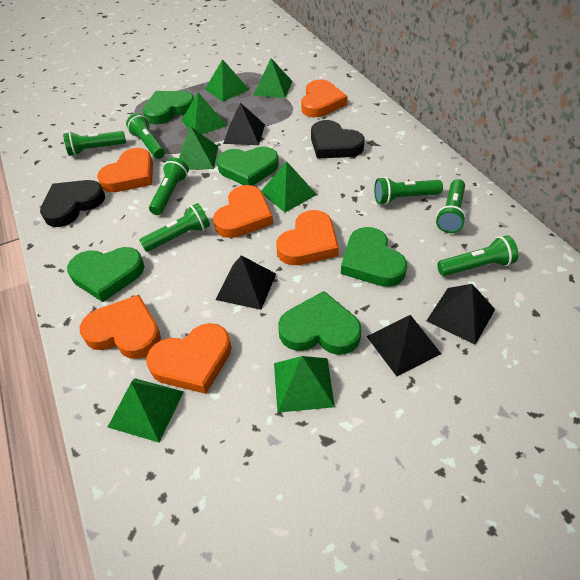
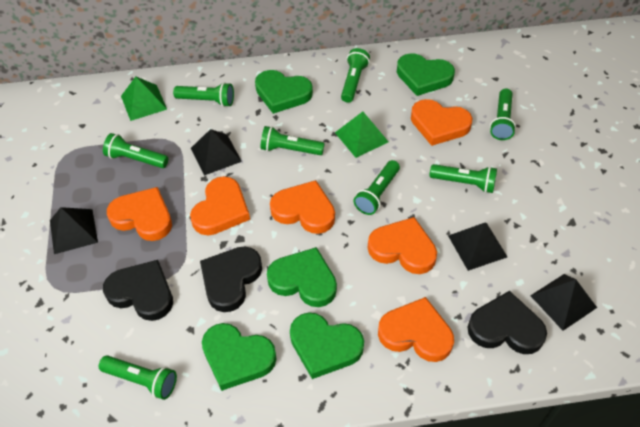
black heart: 2 -> 3
green flashlight: 7 -> 8
green pyramid: 7 -> 2

